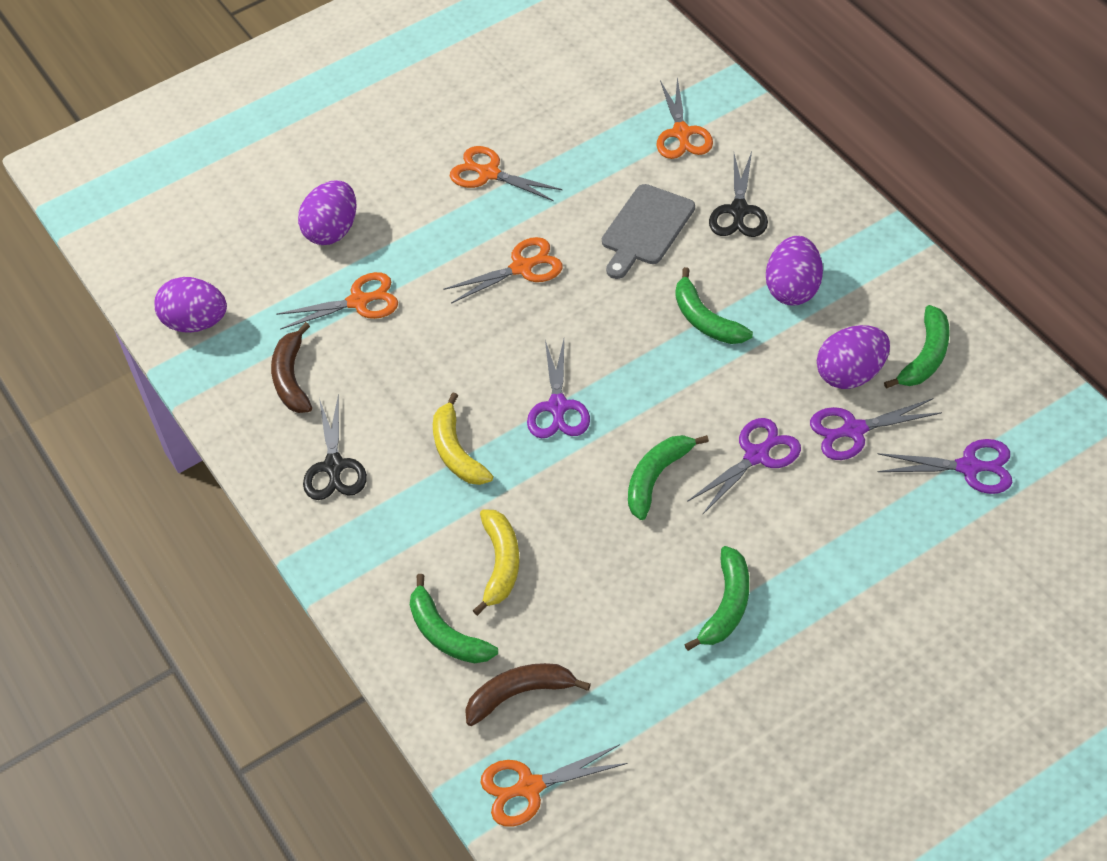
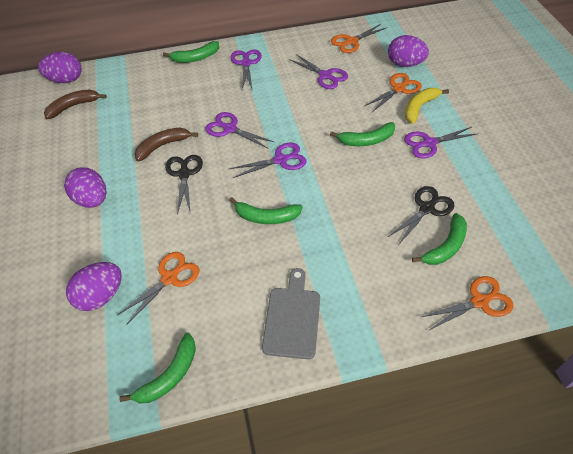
orange scissors: 5 -> 4
purple scissors: 4 -> 5
yellow banana: 2 -> 1

